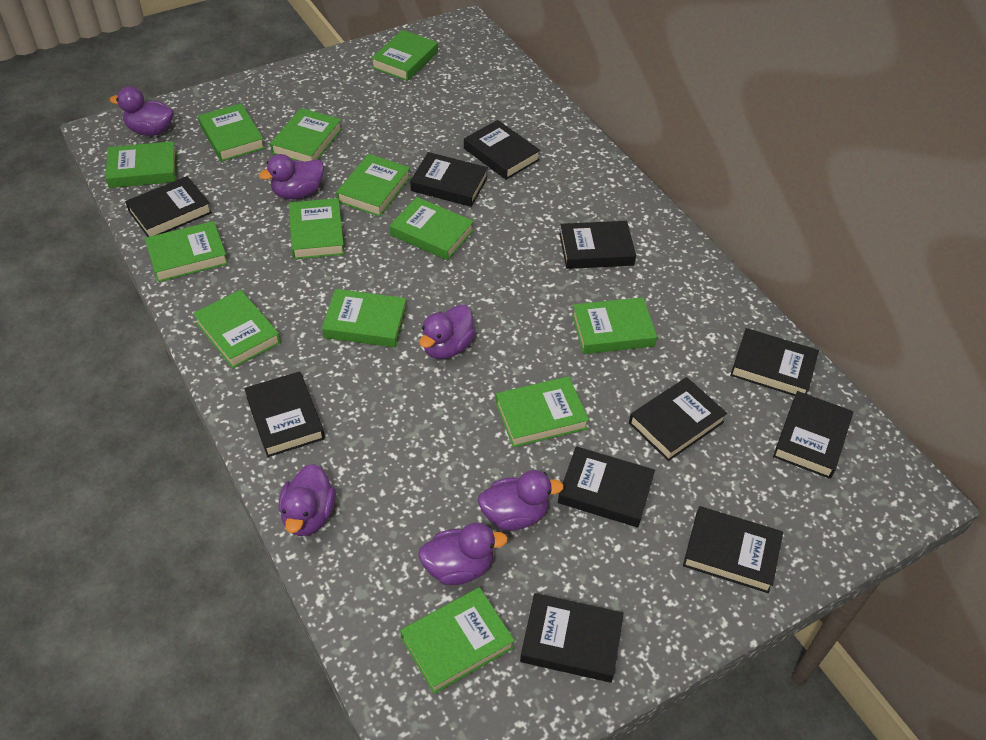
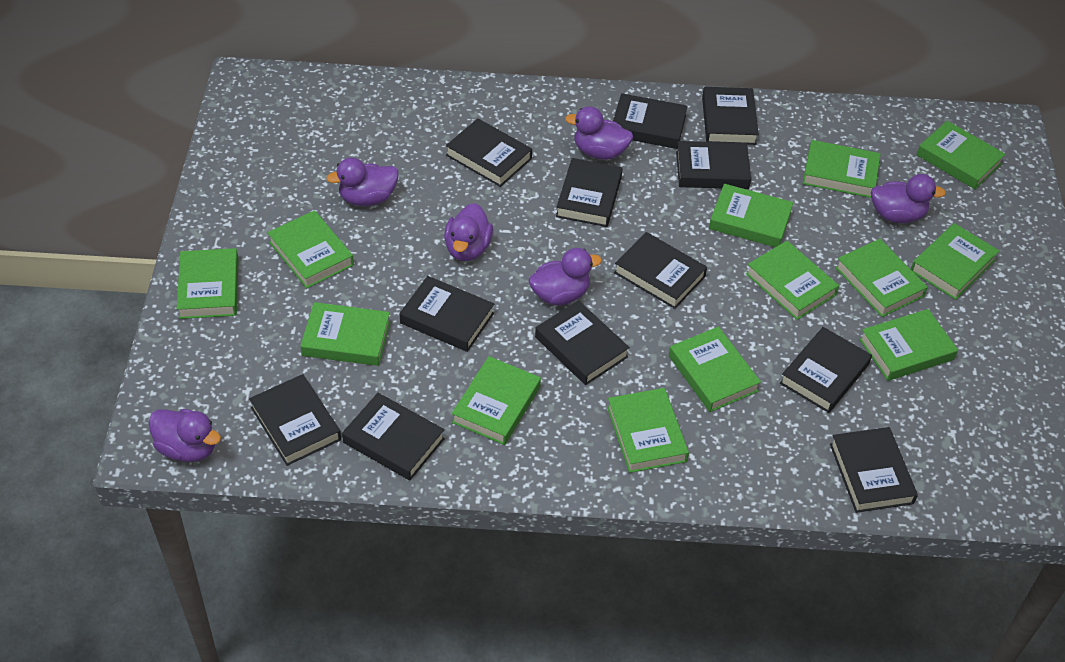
black book: 11 -> 12

